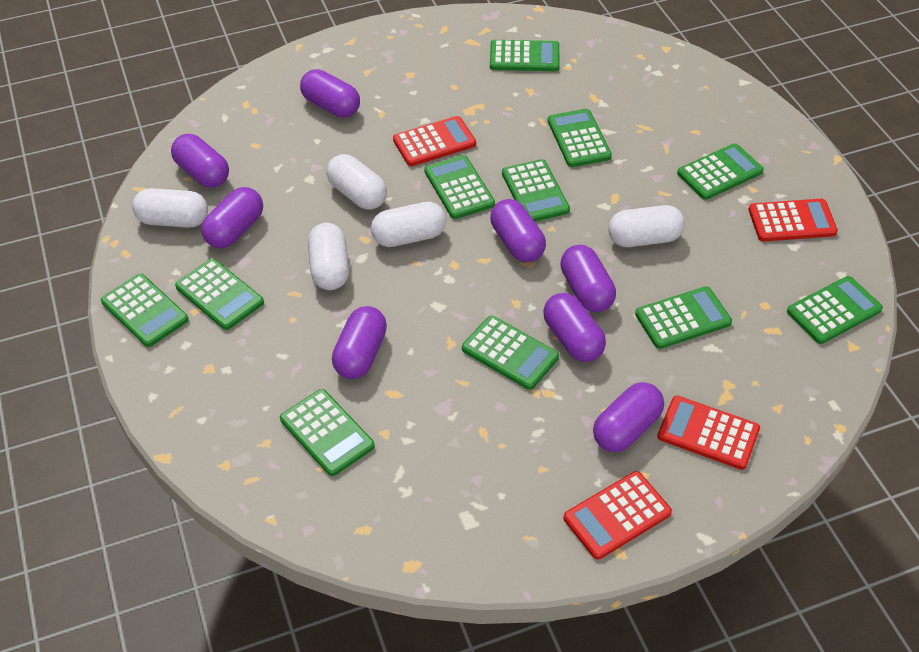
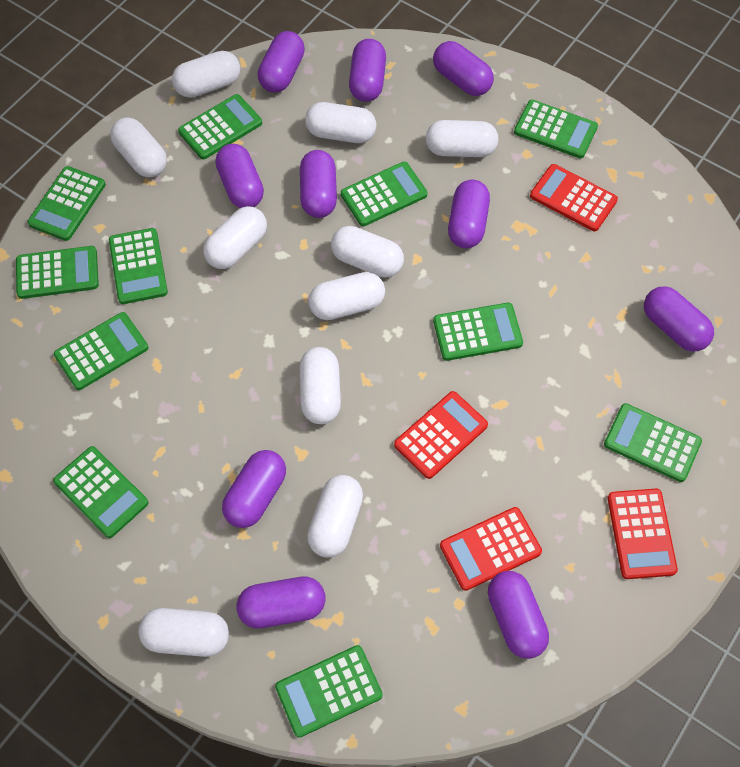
purple capsule: 8 -> 10
white capsule: 5 -> 10

